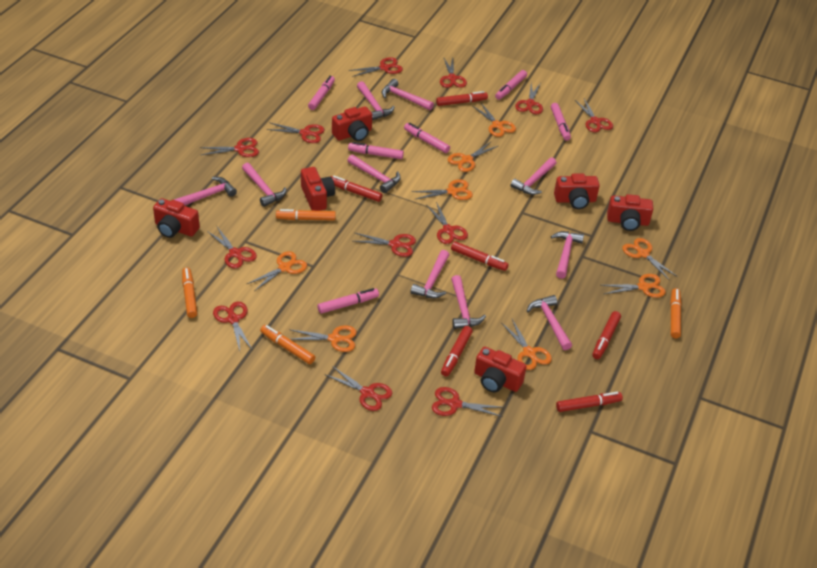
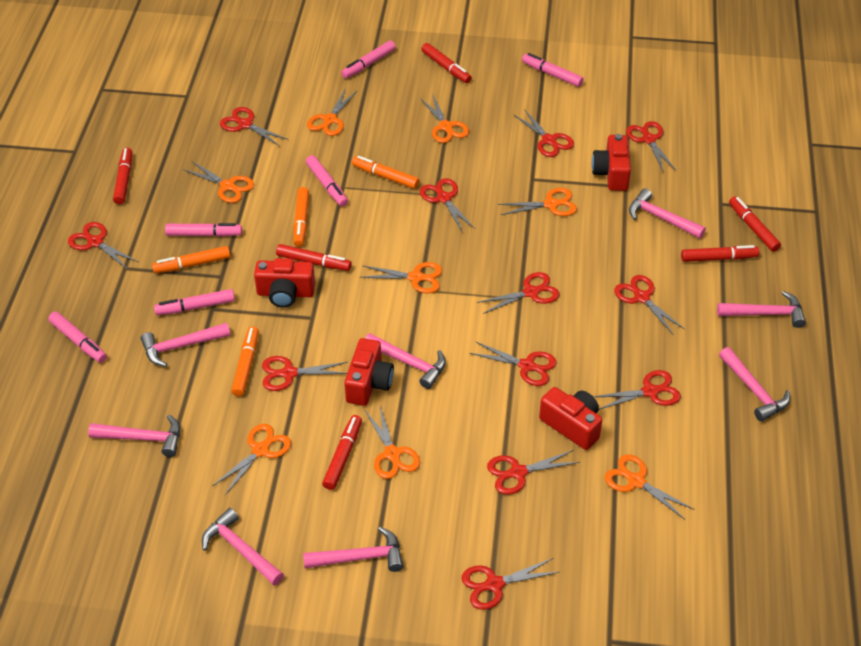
pink hammer: 10 -> 8
red camera: 6 -> 4

